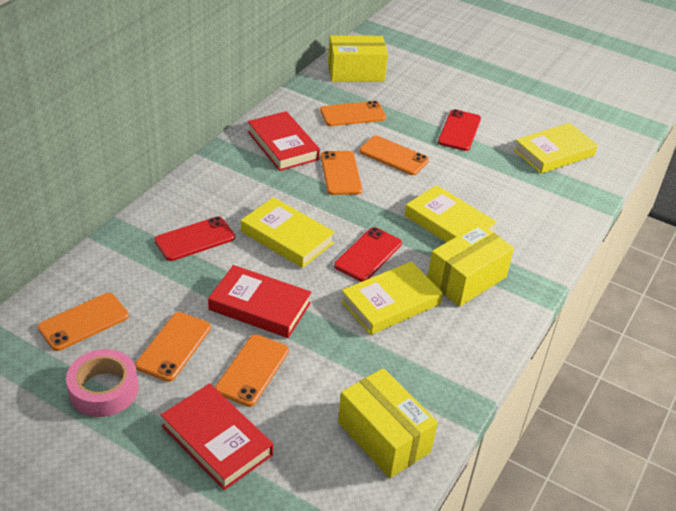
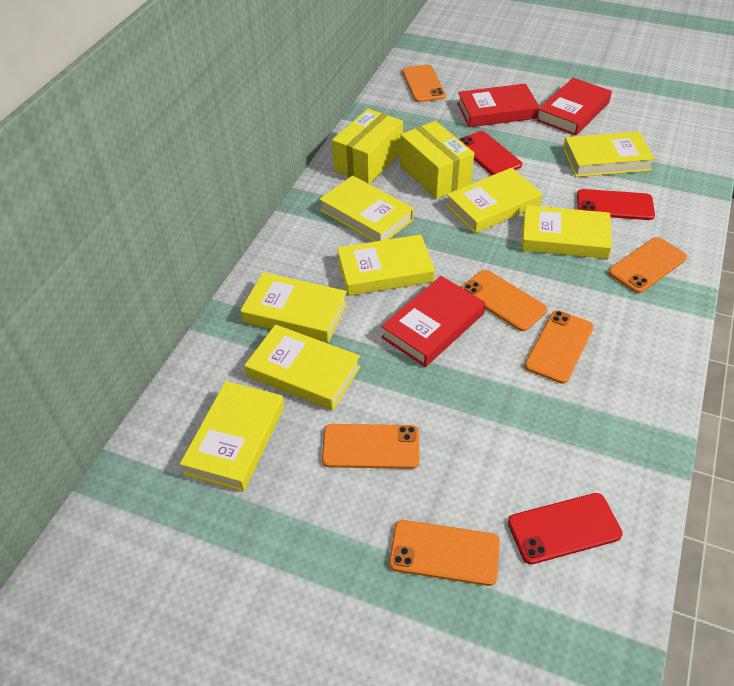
pink tape: 1 -> 0
yellow book: 4 -> 8
yellow box: 3 -> 2

